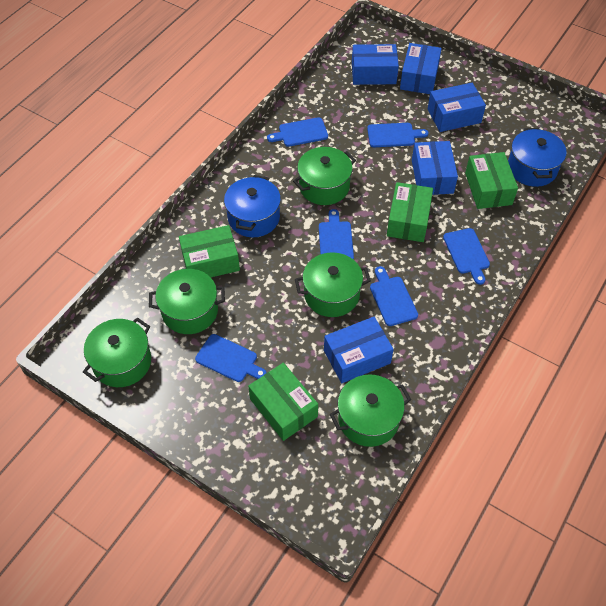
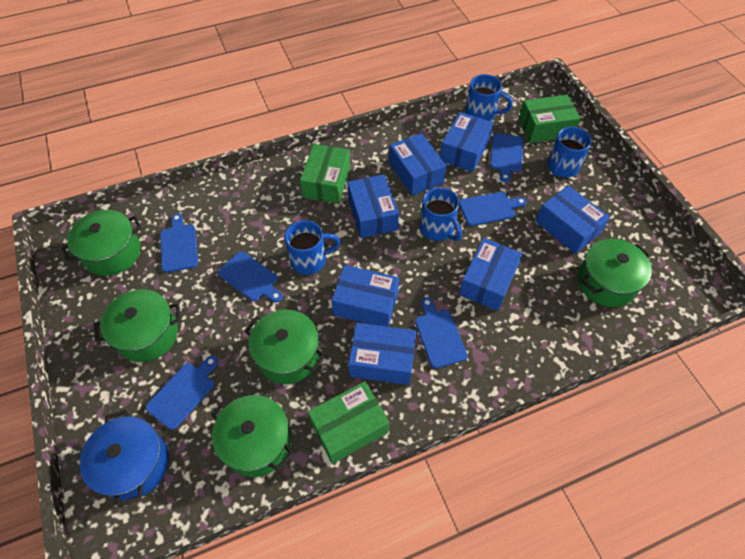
blue box: 5 -> 7
blue mug: 0 -> 4
blue pot: 2 -> 1
green box: 4 -> 3

